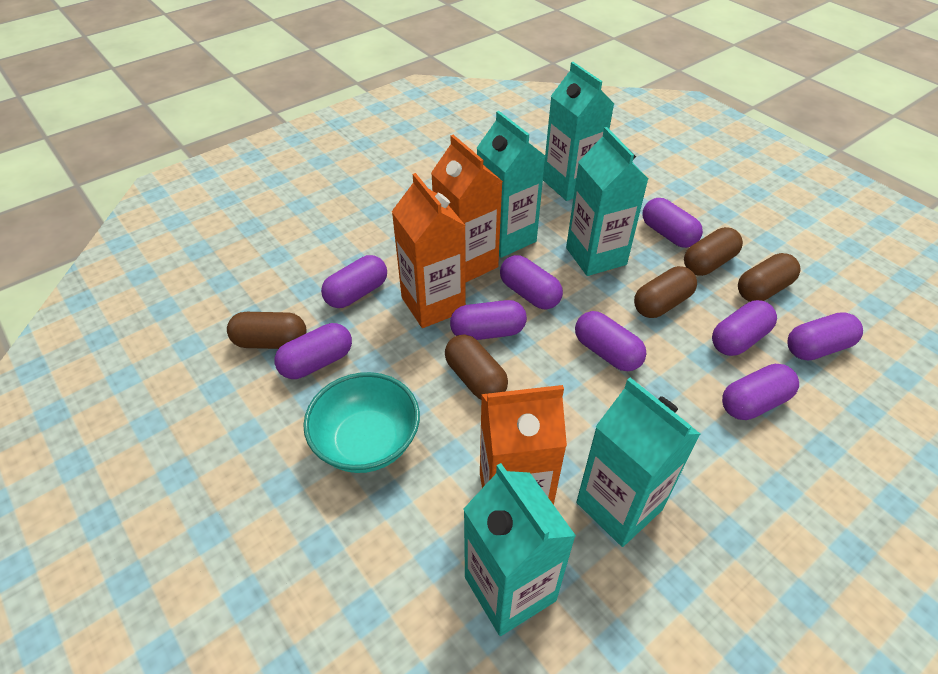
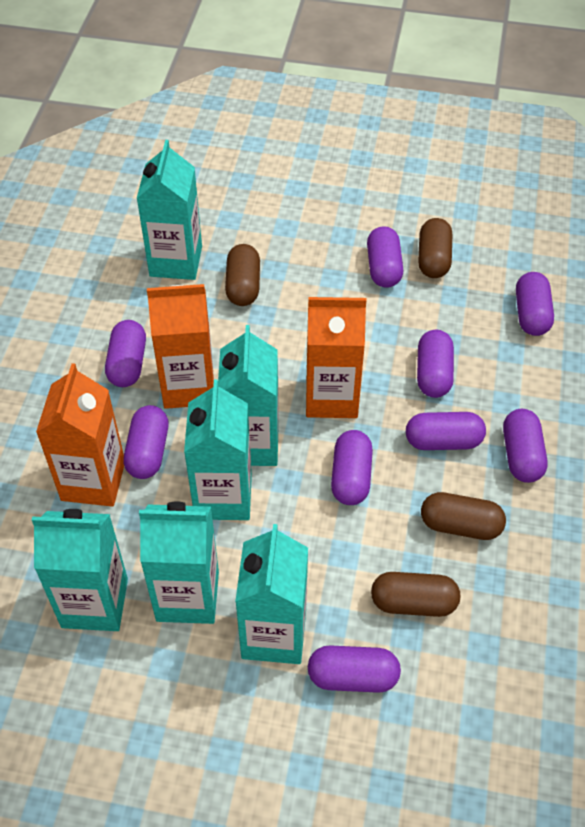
brown capsule: 5 -> 4
turquoise bowl: 1 -> 0
turquoise carton: 5 -> 6

